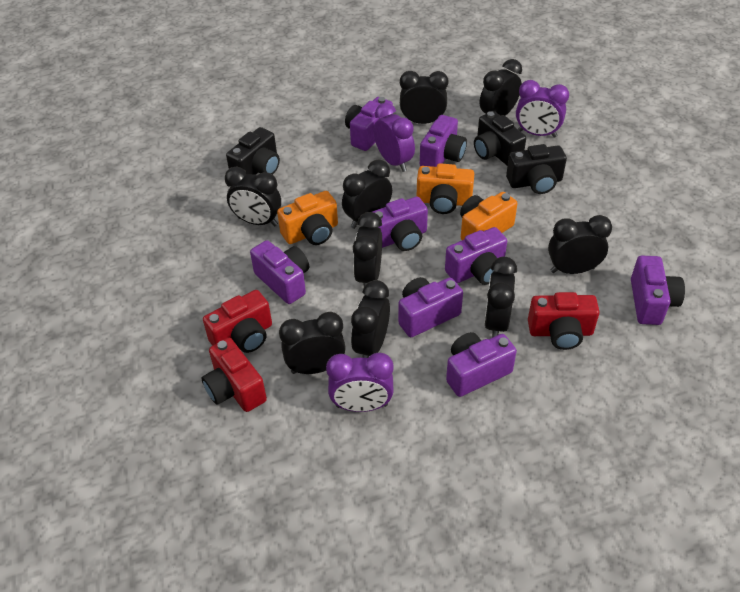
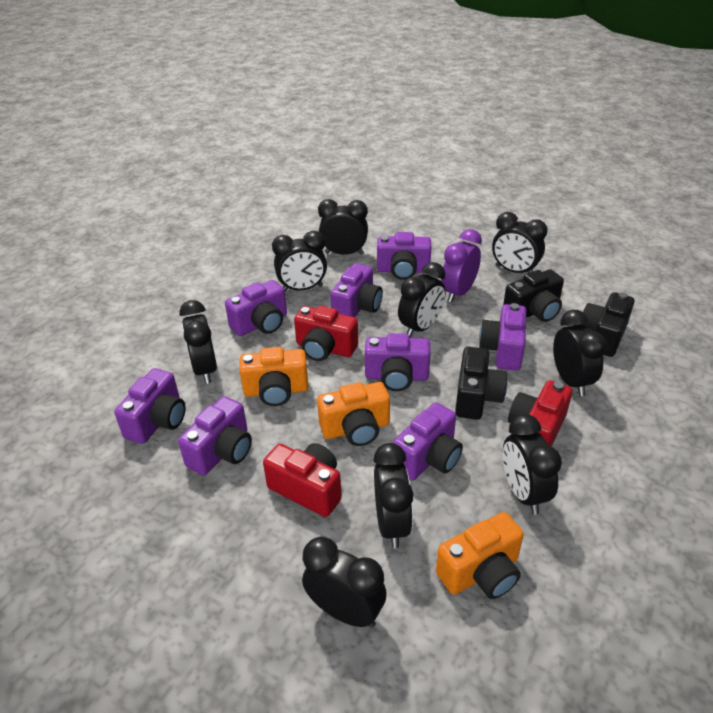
purple clock: 3 -> 1

